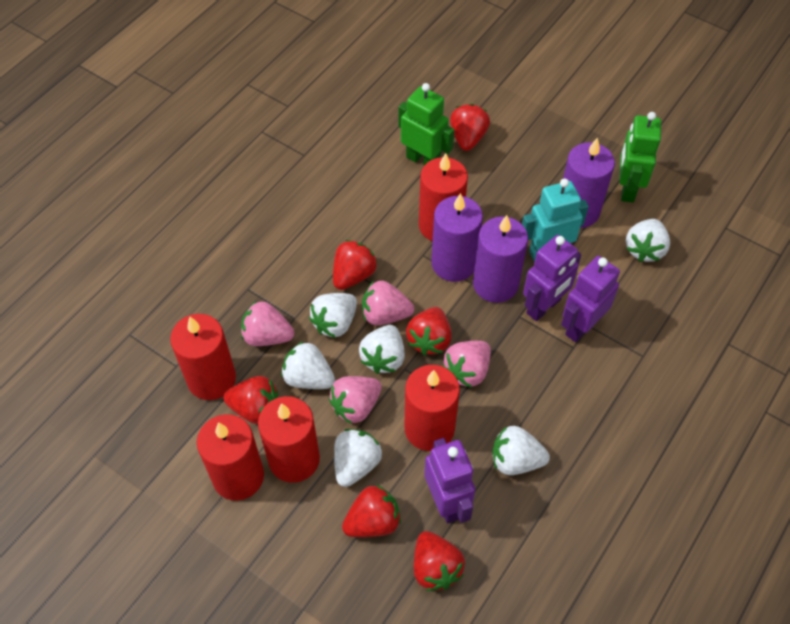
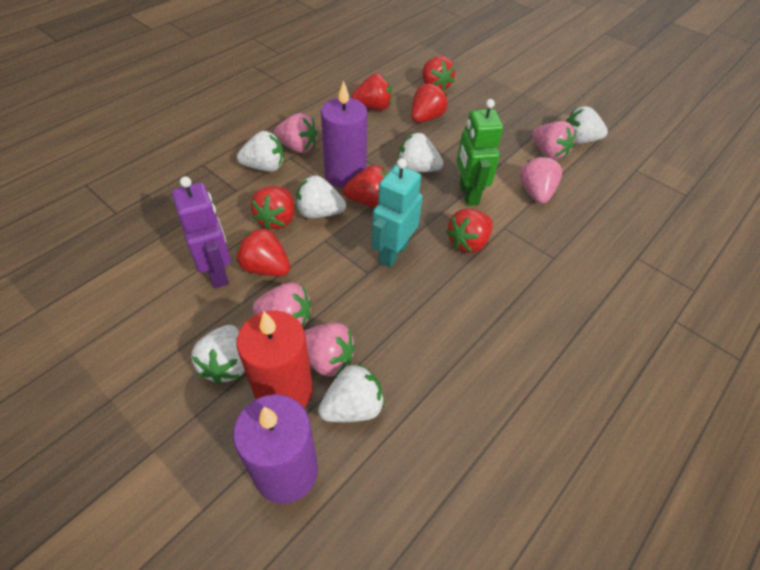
green robot: 2 -> 1
pink strawberry: 4 -> 5
purple candle: 3 -> 2
purple robot: 3 -> 1
red candle: 5 -> 1
red strawberry: 6 -> 7

